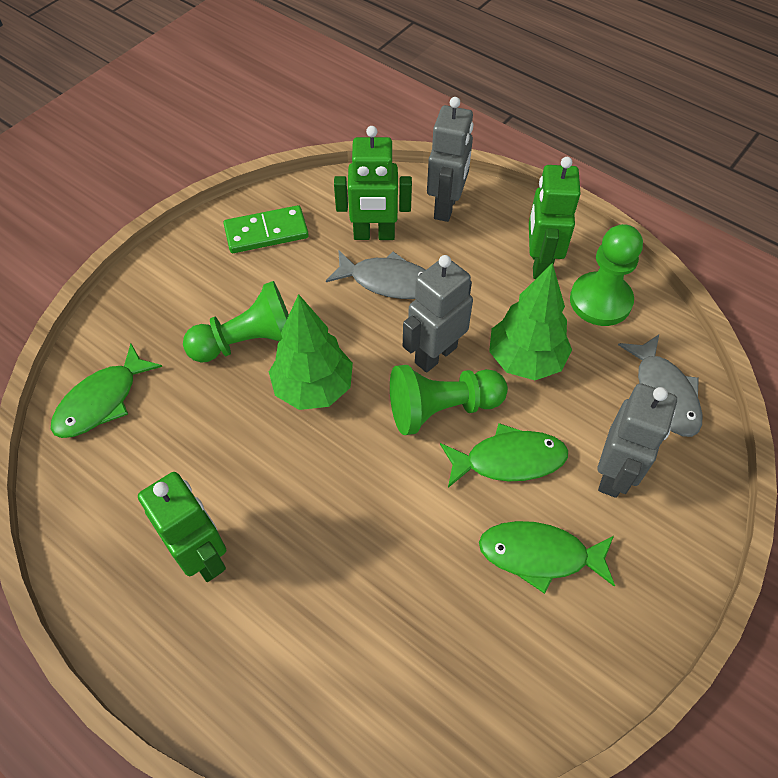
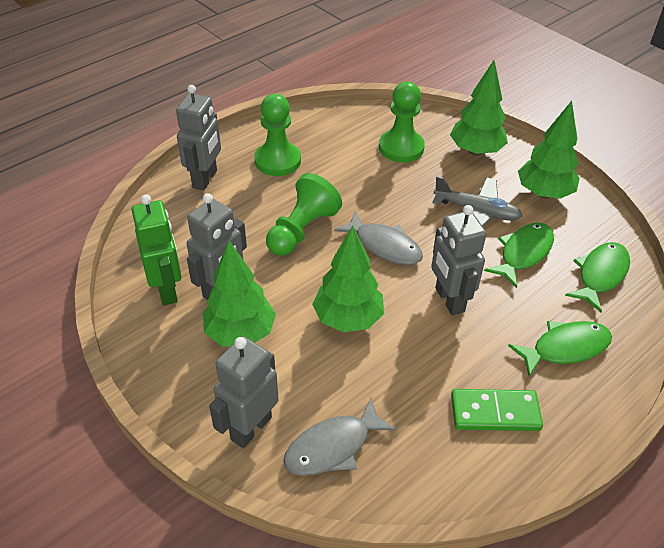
green robot: 3 -> 1
green tree: 2 -> 4
grey plane: 0 -> 1
grey robot: 3 -> 4

